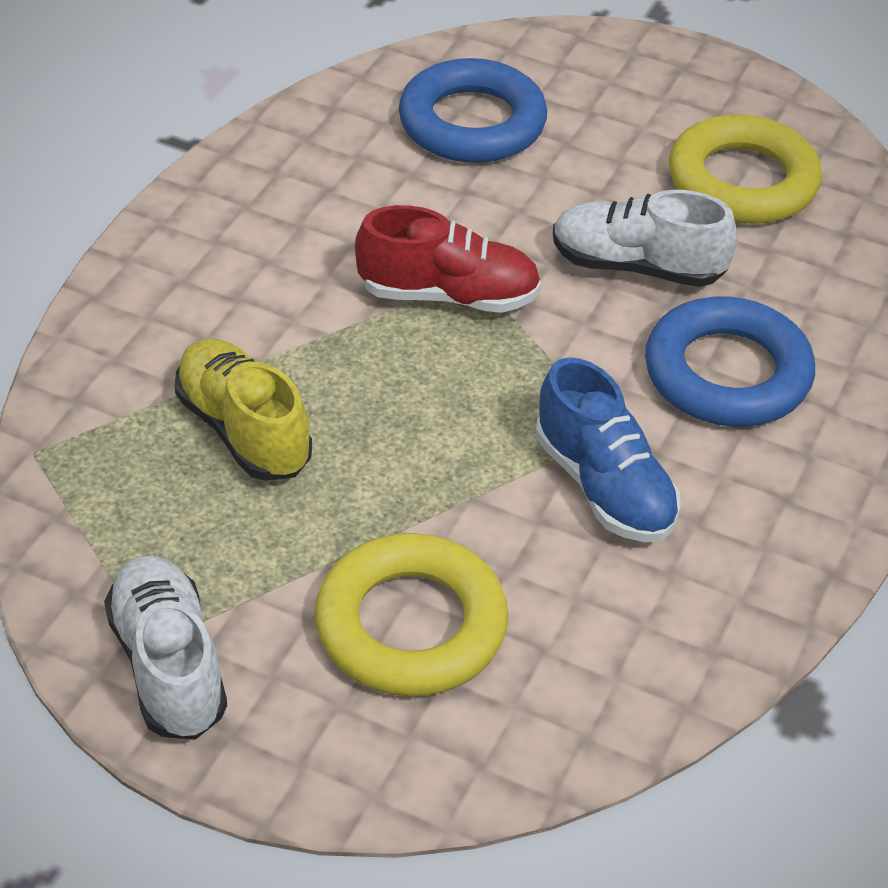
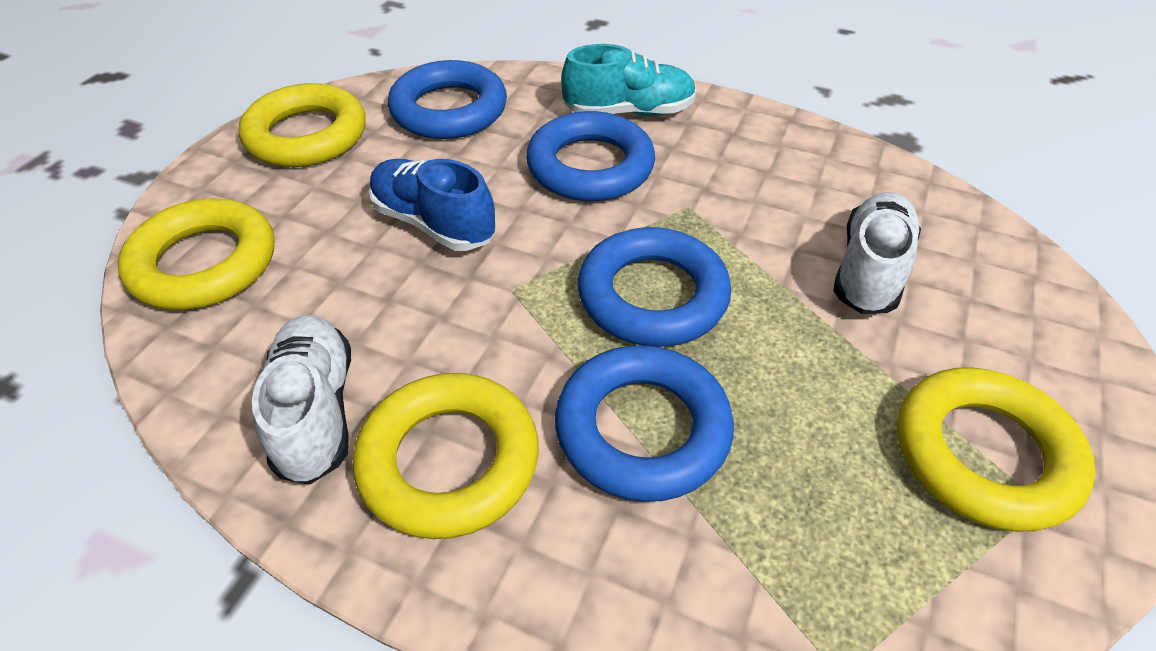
blue ring: 2 -> 4
red shoe: 1 -> 0
turquoise shoe: 0 -> 1
yellow ring: 2 -> 4
yellow shoe: 1 -> 0

